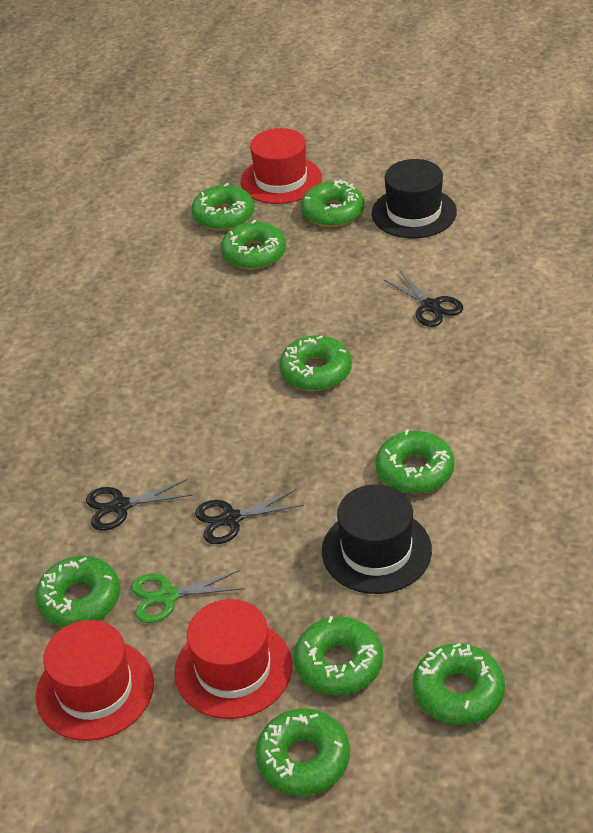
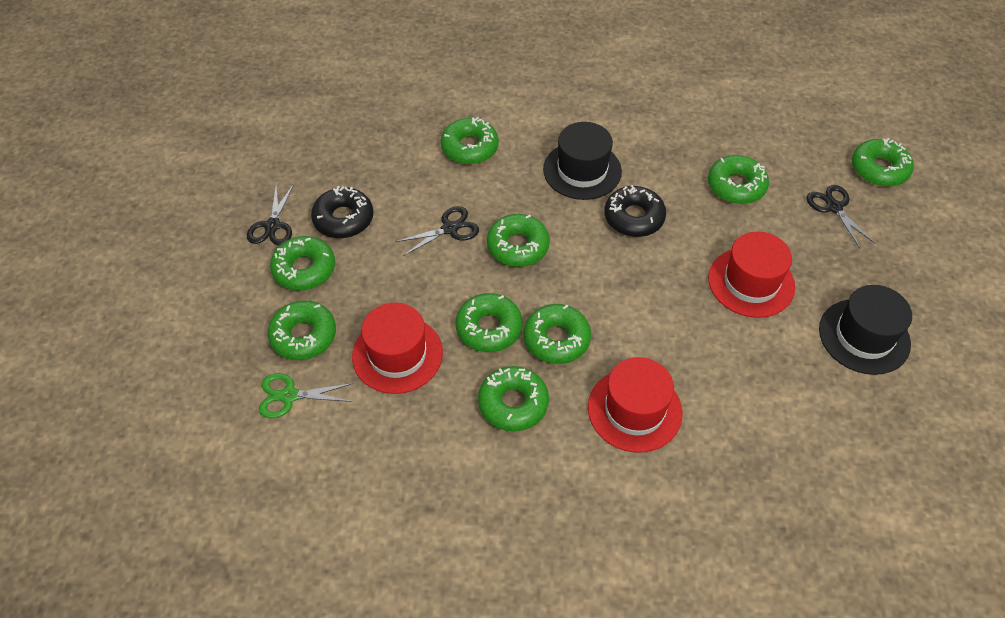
black donut: 0 -> 2

